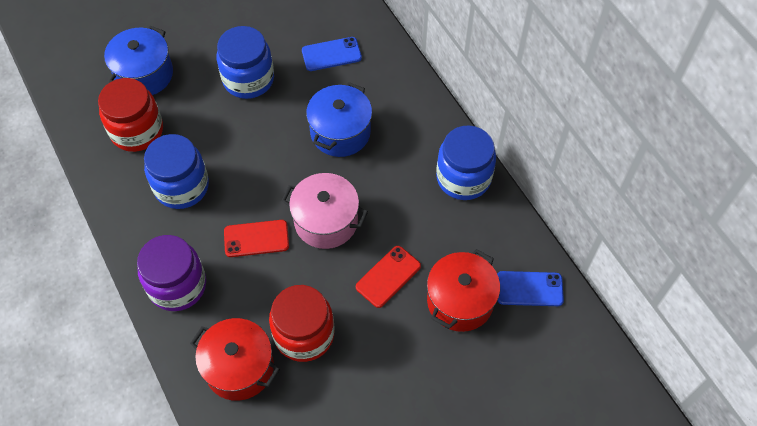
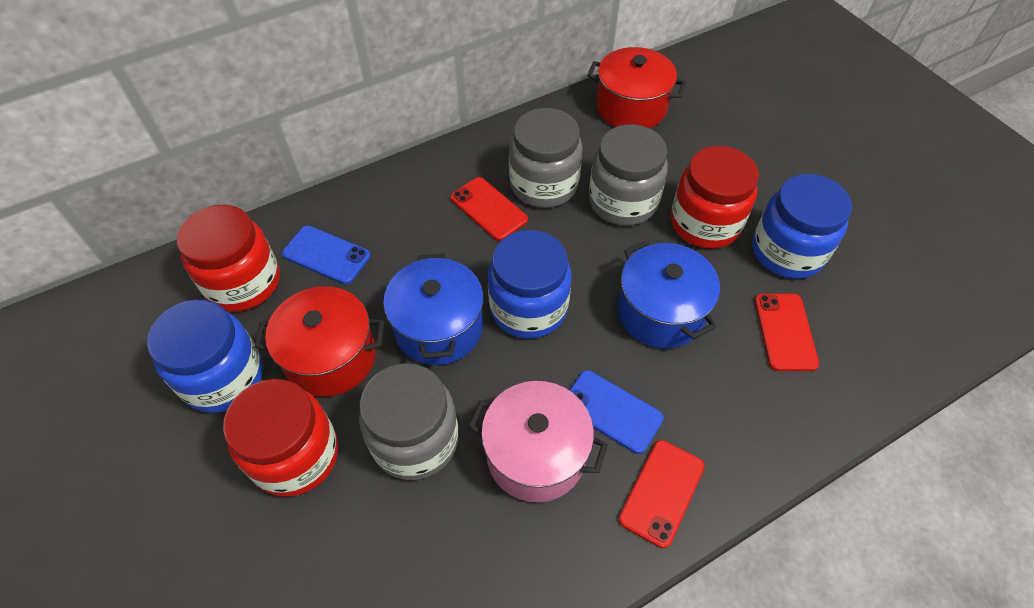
grey jar: 0 -> 3
purple jar: 1 -> 0
red jar: 2 -> 3
red phone: 2 -> 3

